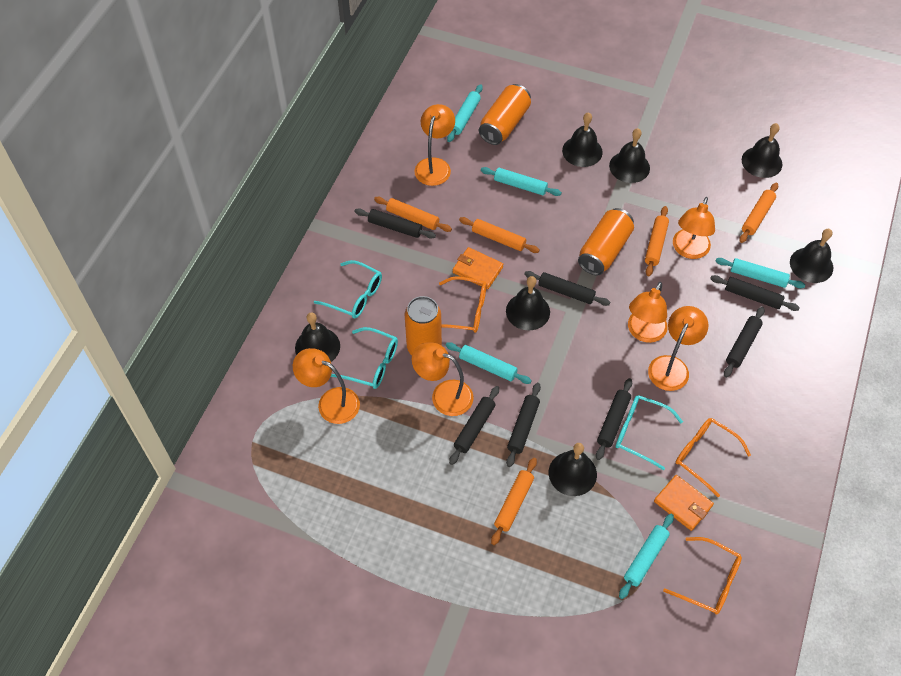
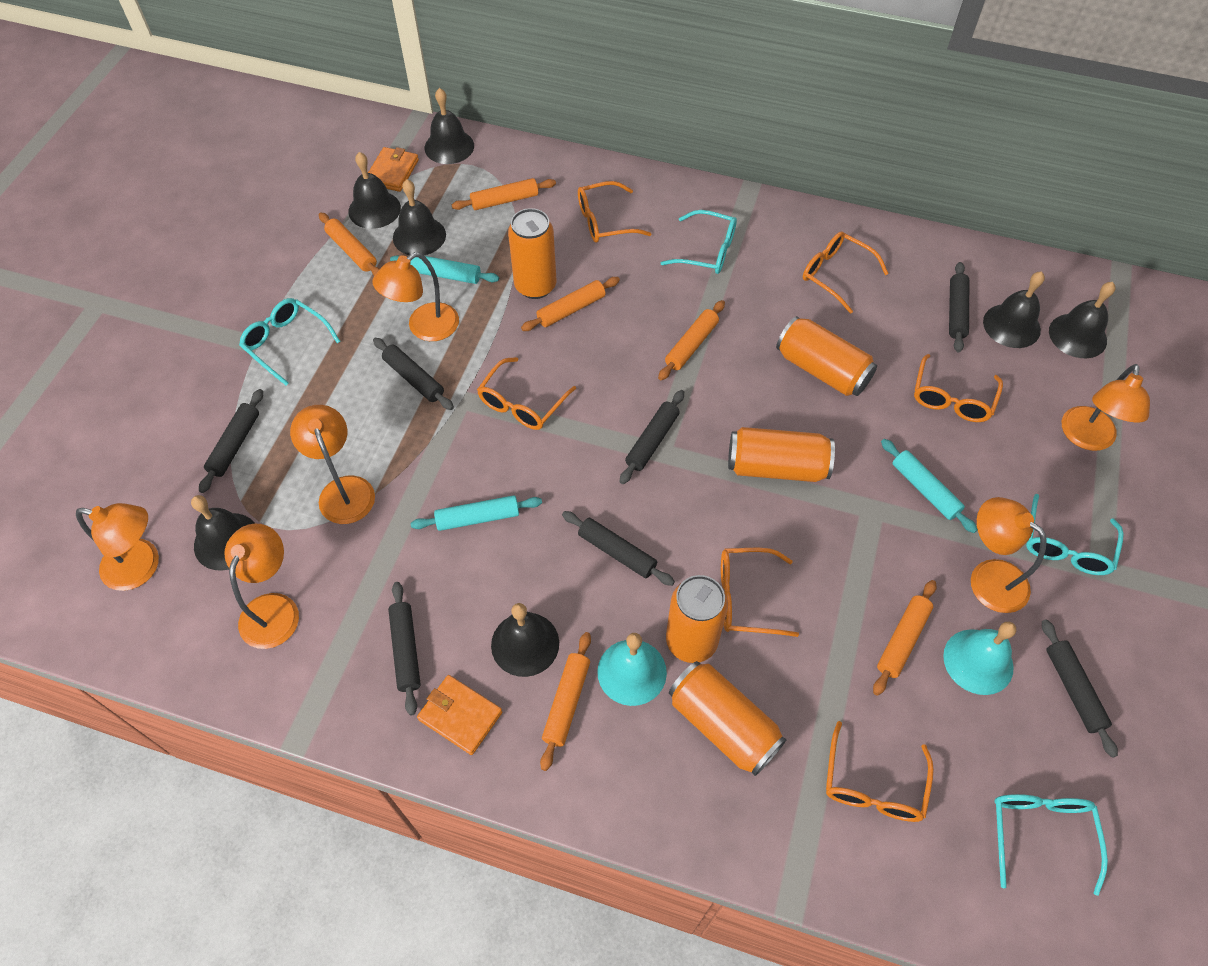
orange can: 3 -> 5
orange glasses: 3 -> 6
orange rolling pin: 5 -> 6
turquoise bell: 0 -> 2
turquoise glasses: 3 -> 4
turquoise rolling pin: 5 -> 3

